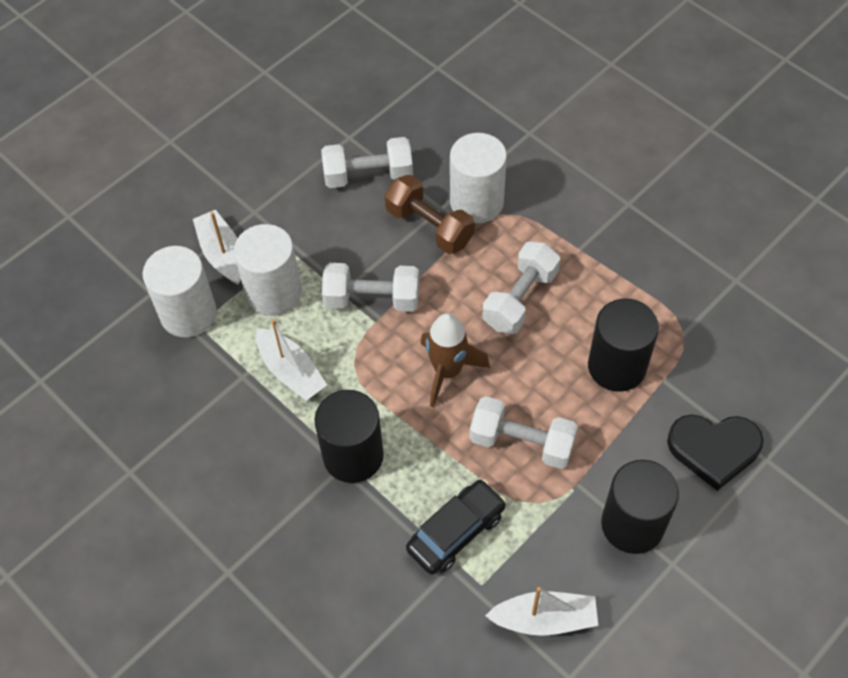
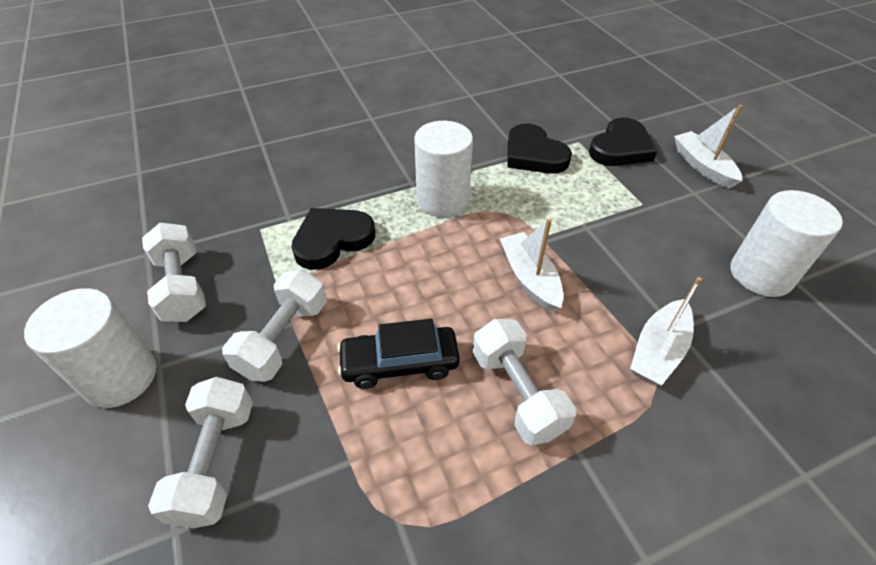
black cylinder: 3 -> 0
black heart: 1 -> 3
brown dumbbell: 1 -> 0
brown rocket: 1 -> 0

